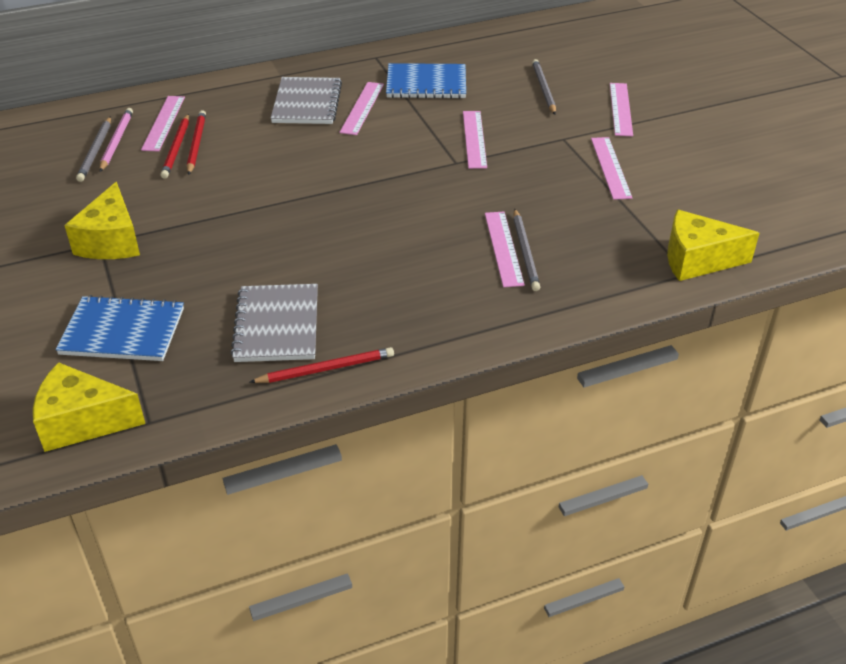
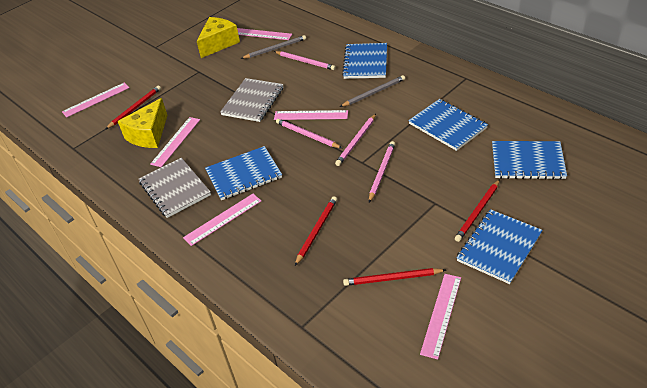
blue notebook: 2 -> 5
grey pencil: 3 -> 2
pink pencil: 1 -> 4
red pencil: 3 -> 4
yellow cheese: 3 -> 2

